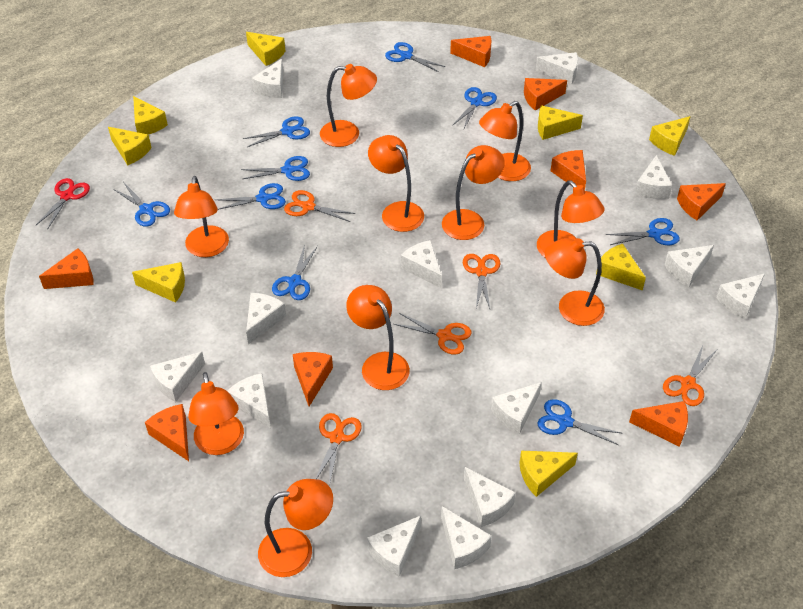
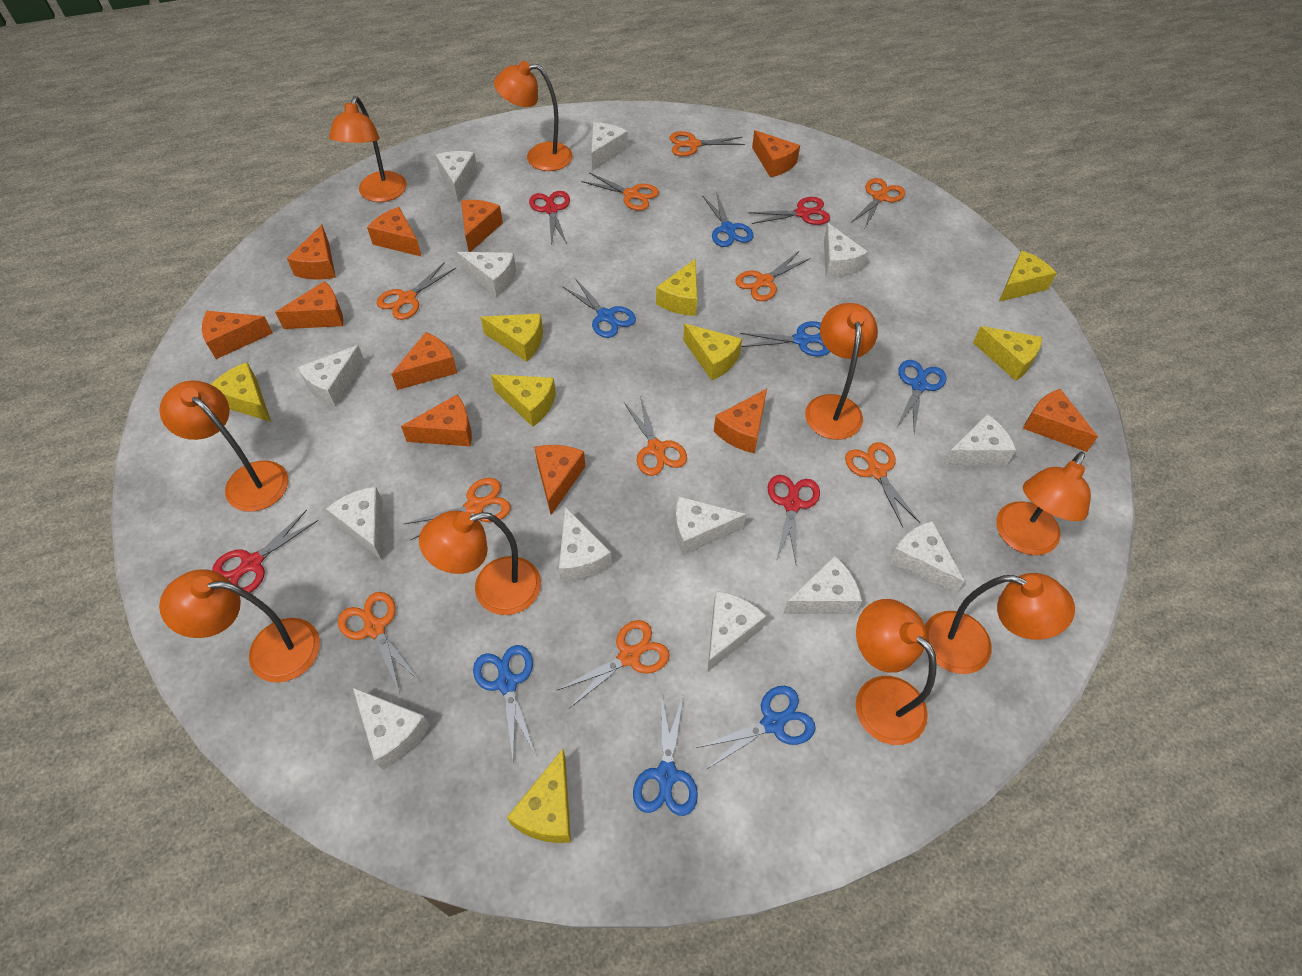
blue scissors: 9 -> 7
orange cheese: 8 -> 11
orange lamp: 10 -> 9
orange scissors: 5 -> 10
red scissors: 1 -> 4

